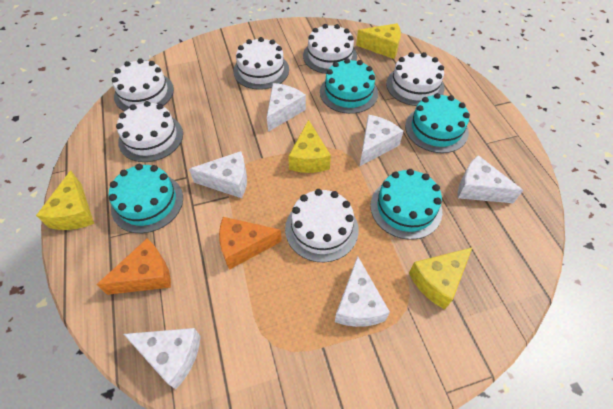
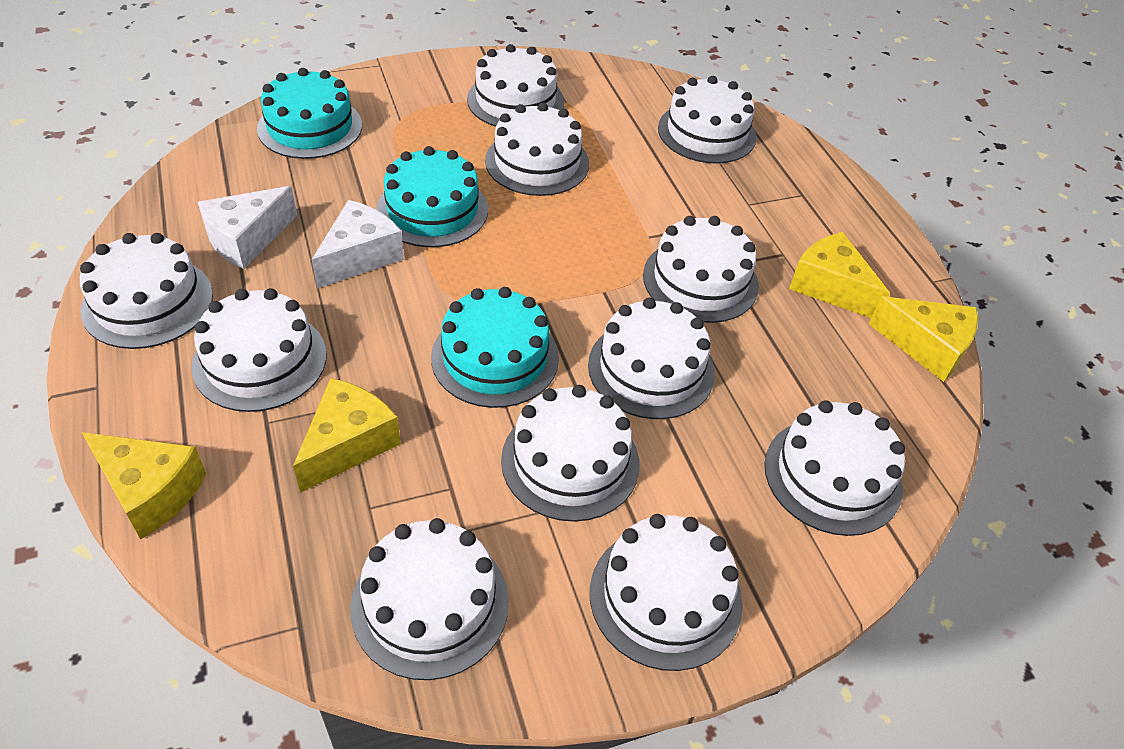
orange cheese: 2 -> 0
turquoise cake: 4 -> 3
white cake: 6 -> 11
white cheese: 6 -> 2

